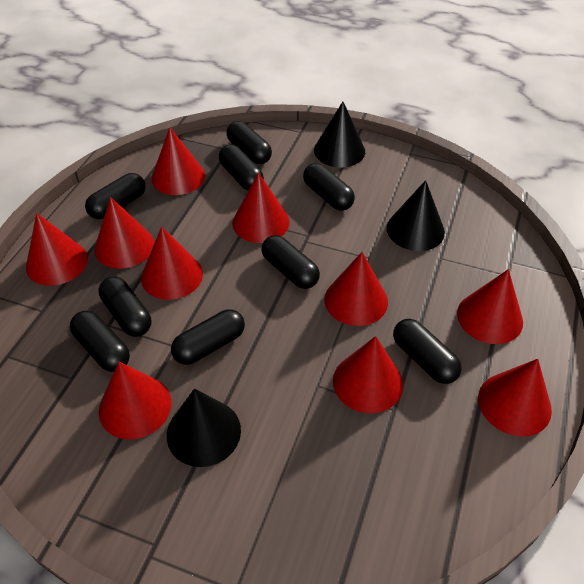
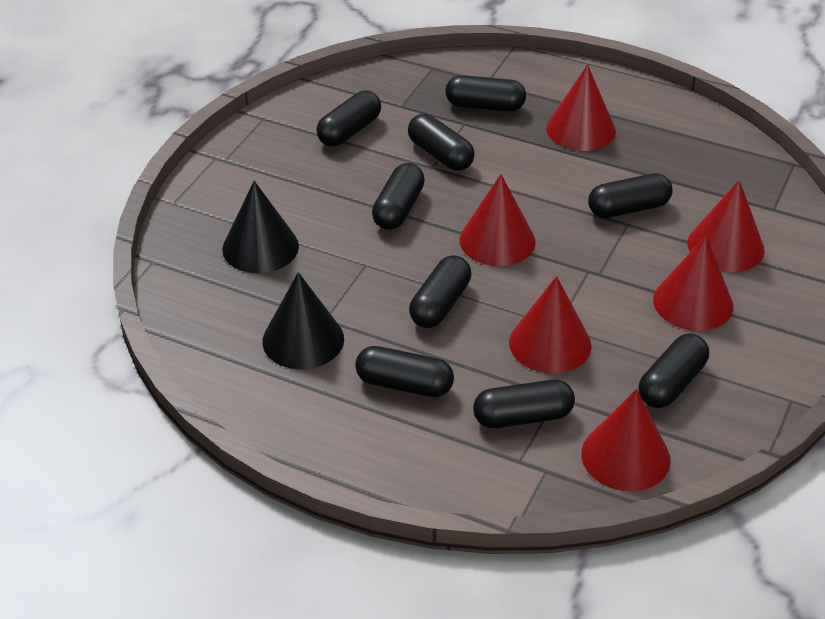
black cone: 3 -> 2
red cone: 10 -> 6

